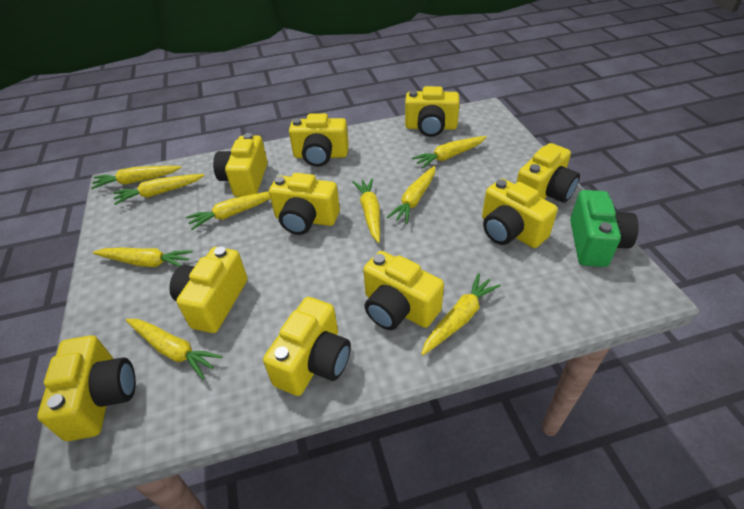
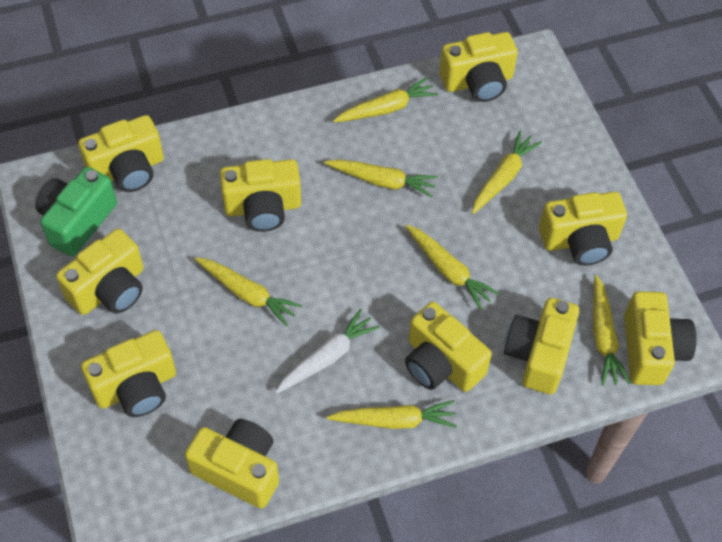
white carrot: 0 -> 1
yellow carrot: 9 -> 7

